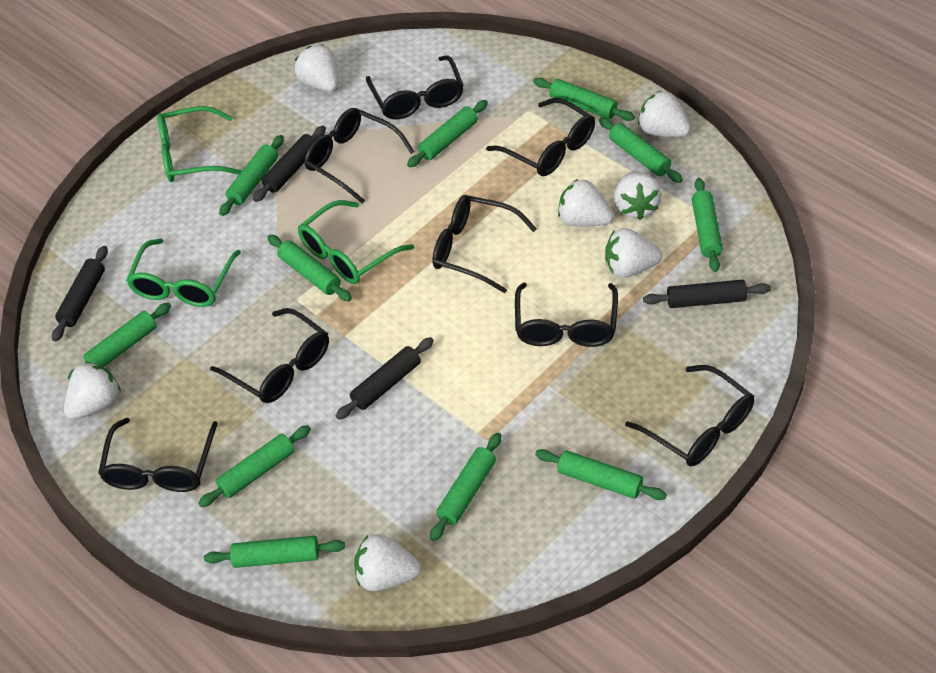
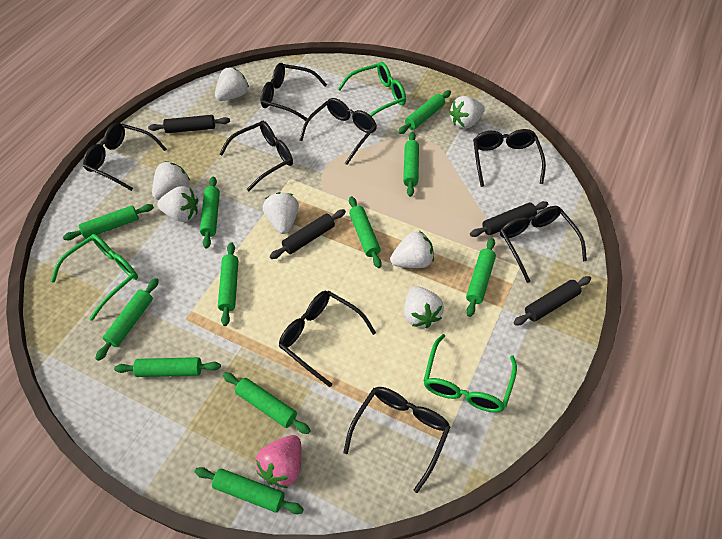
pink strawberry: 0 -> 1

